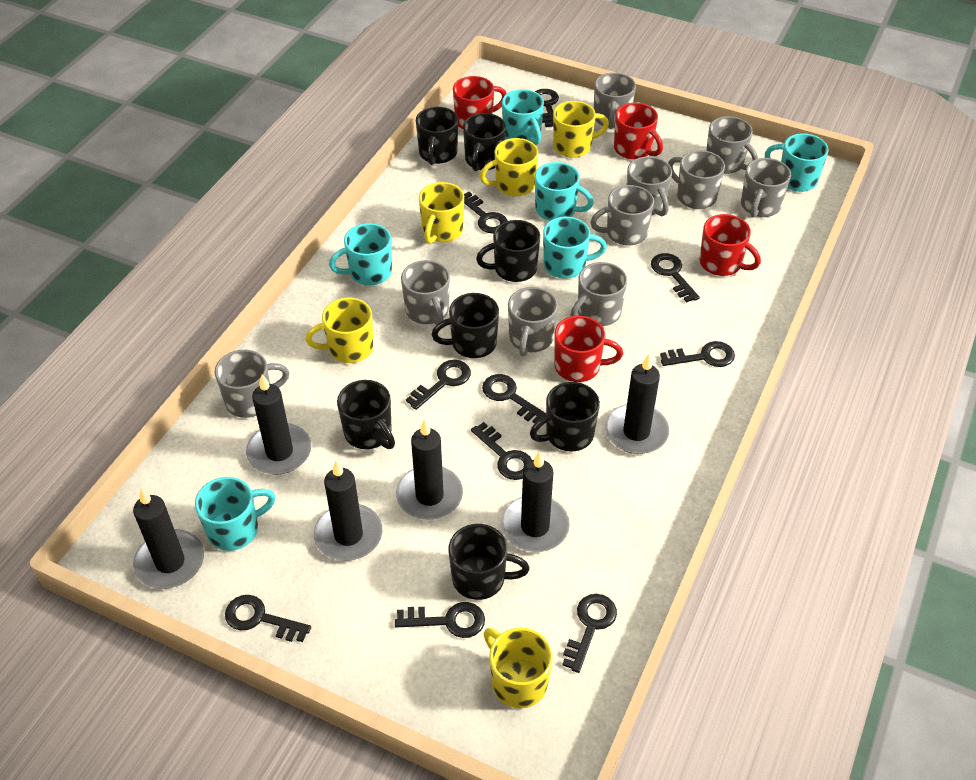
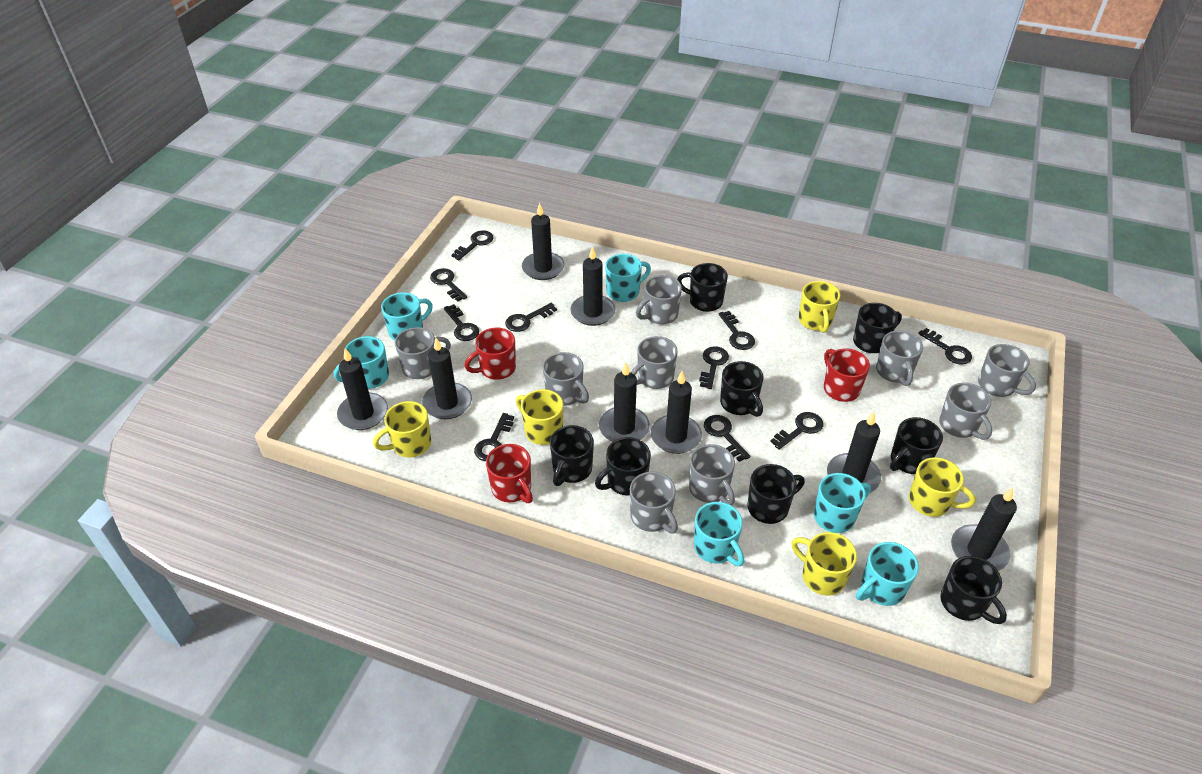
black candle: 6 -> 8
black mug: 7 -> 8
grey mug: 10 -> 9
red mug: 4 -> 3

